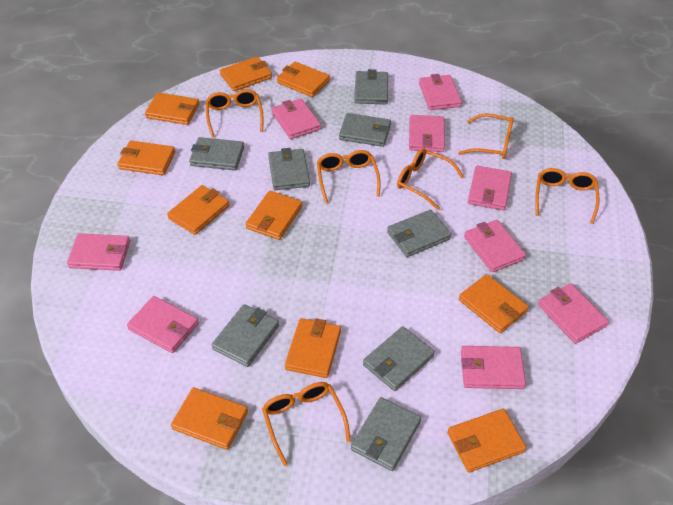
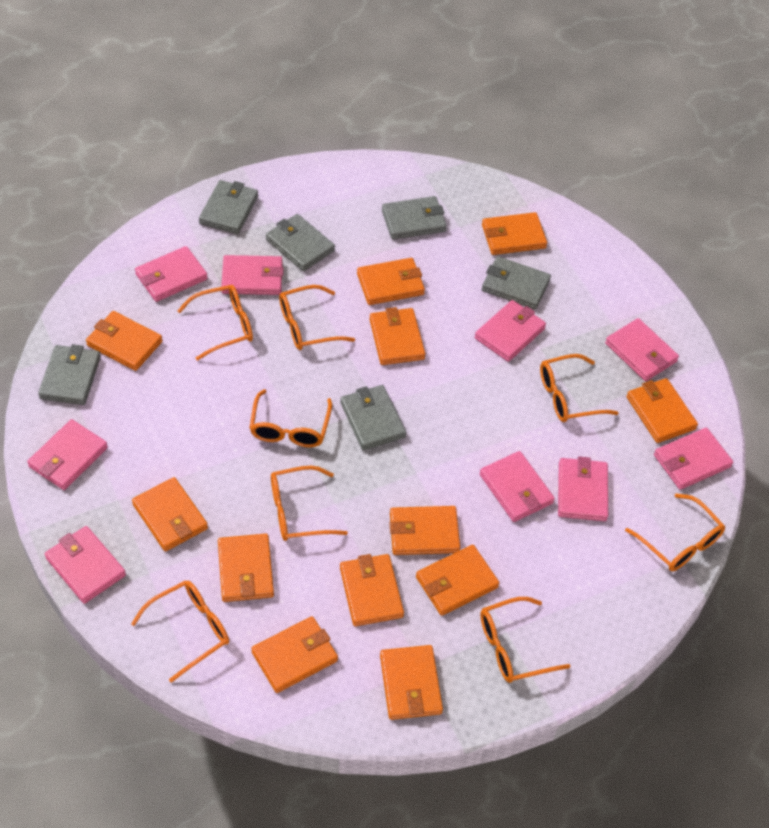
grey wallet: 8 -> 6
orange glasses: 6 -> 8
orange wallet: 10 -> 12

